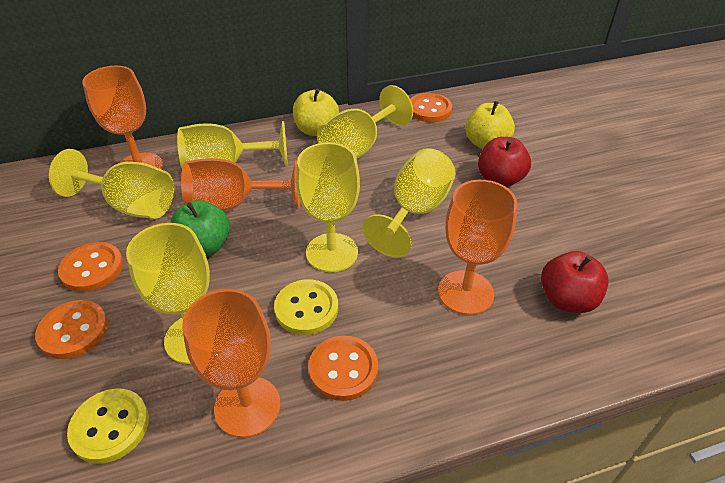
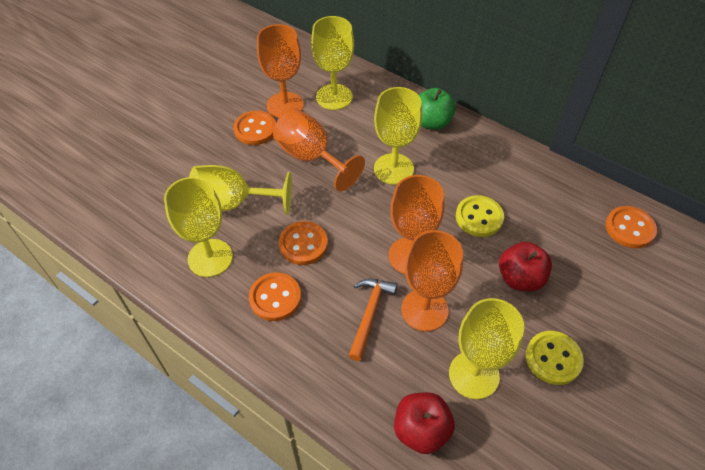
orange hammer: 0 -> 1
yellow apple: 2 -> 0
yellow goblet: 6 -> 5

